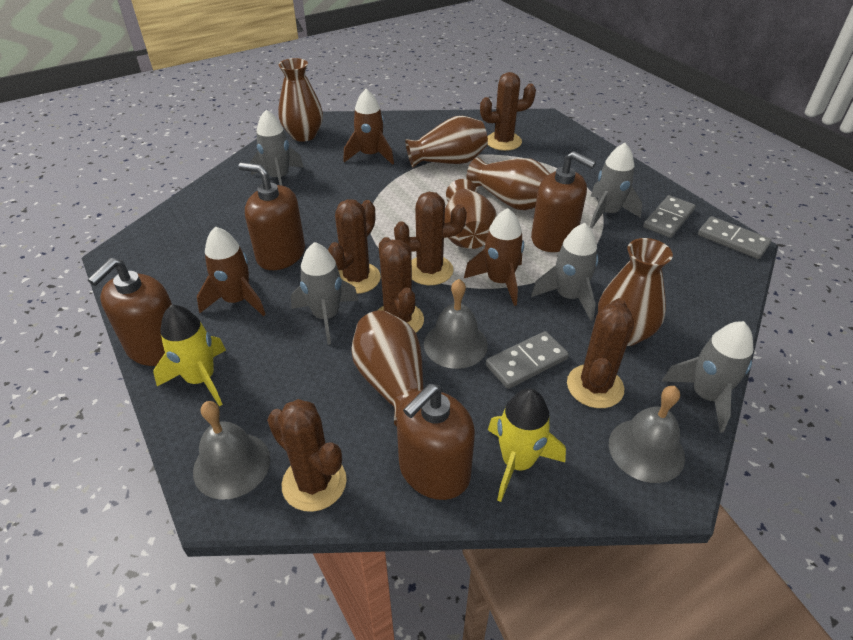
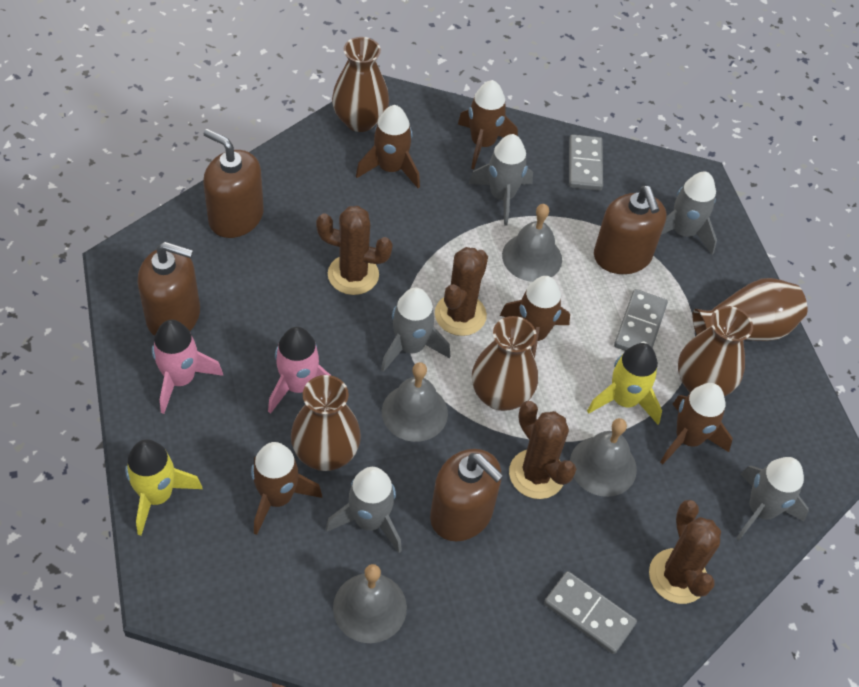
brown cactus: 6 -> 4
brown rocket: 3 -> 5
brown vase: 6 -> 5
grey bell: 3 -> 4
pink rocket: 0 -> 2

